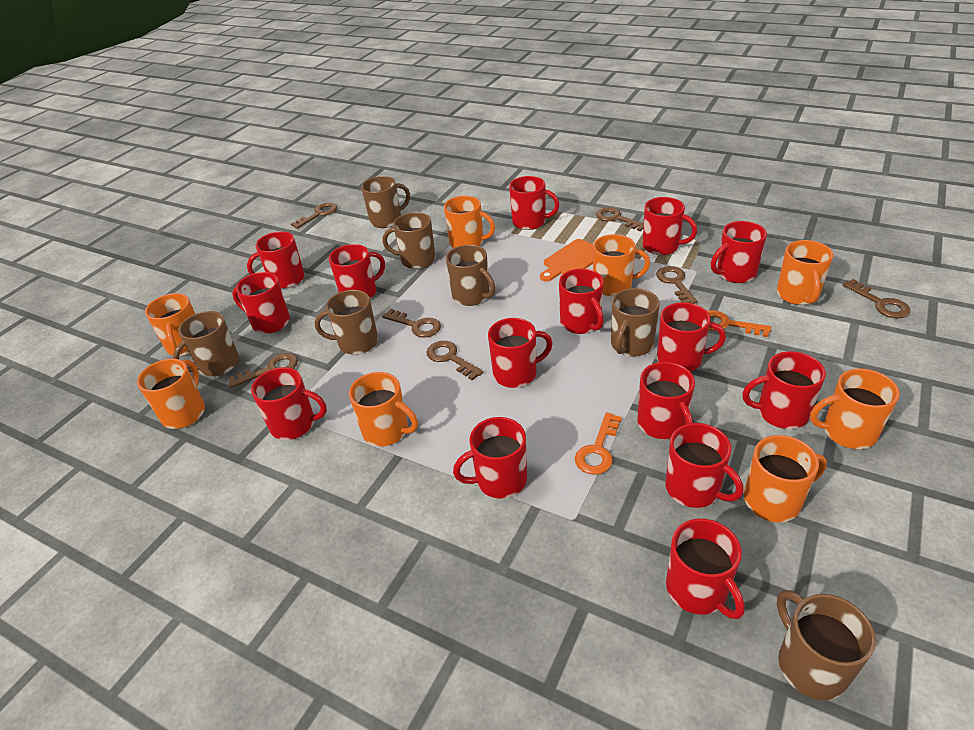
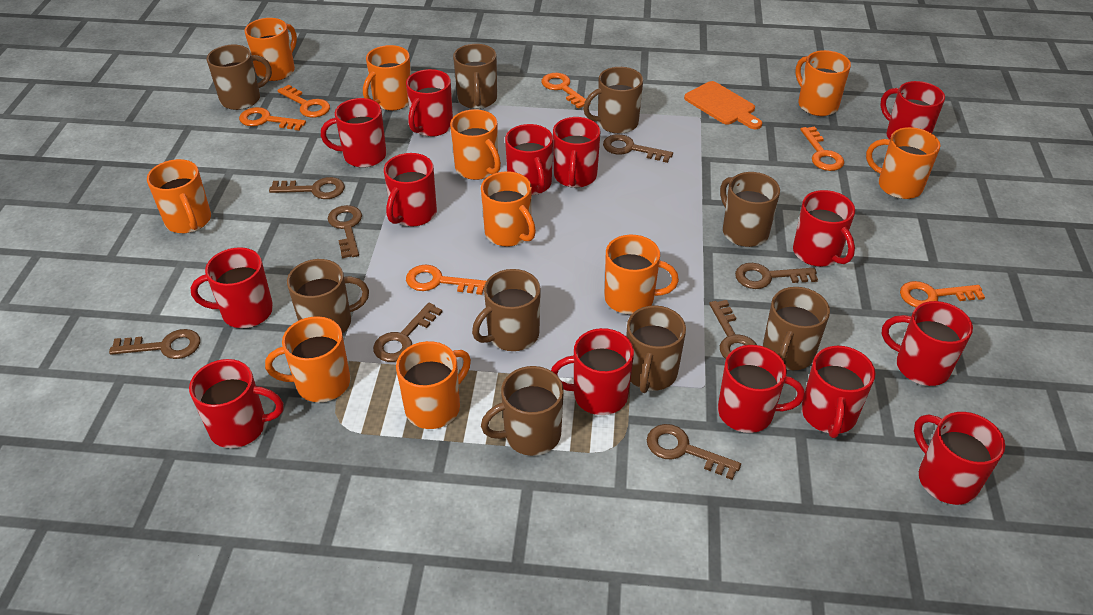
brown key: 7 -> 8
brown mug: 7 -> 9
orange key: 2 -> 6
orange mug: 8 -> 10
red mug: 15 -> 14

